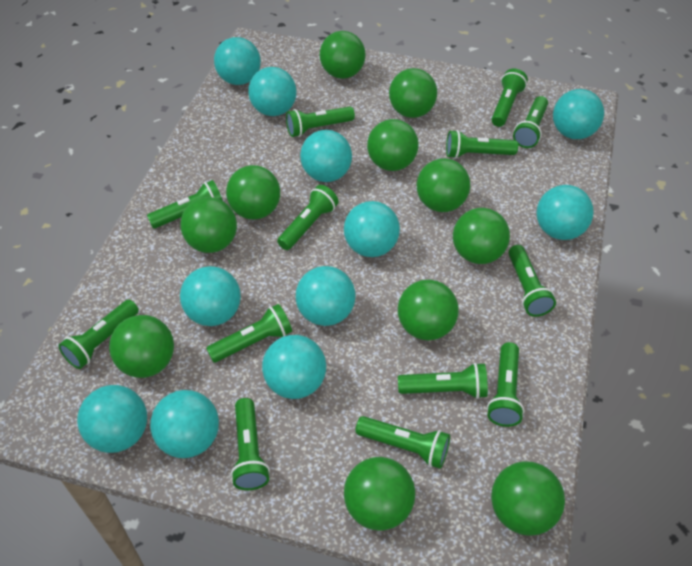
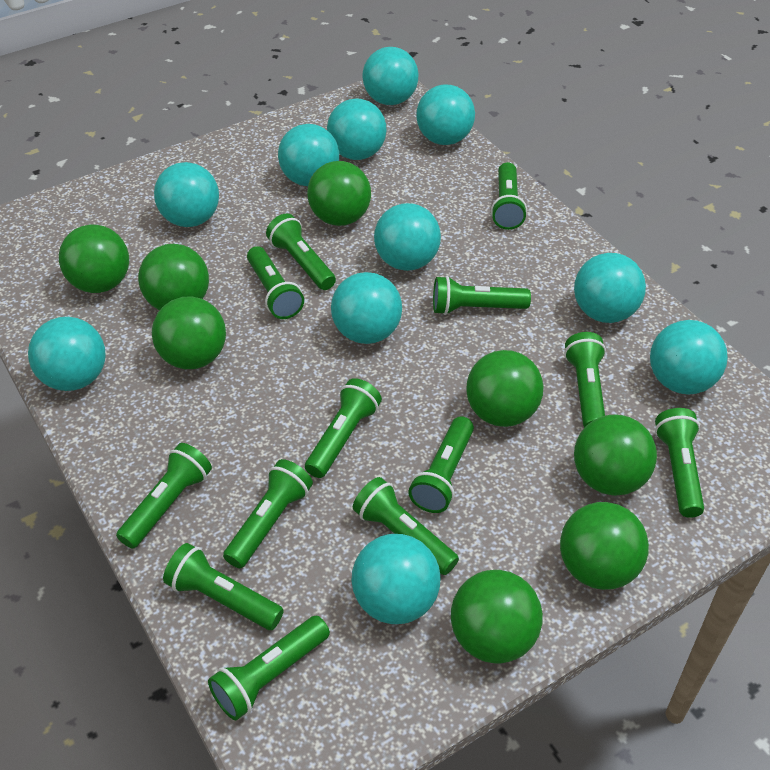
green ball: 11 -> 8

